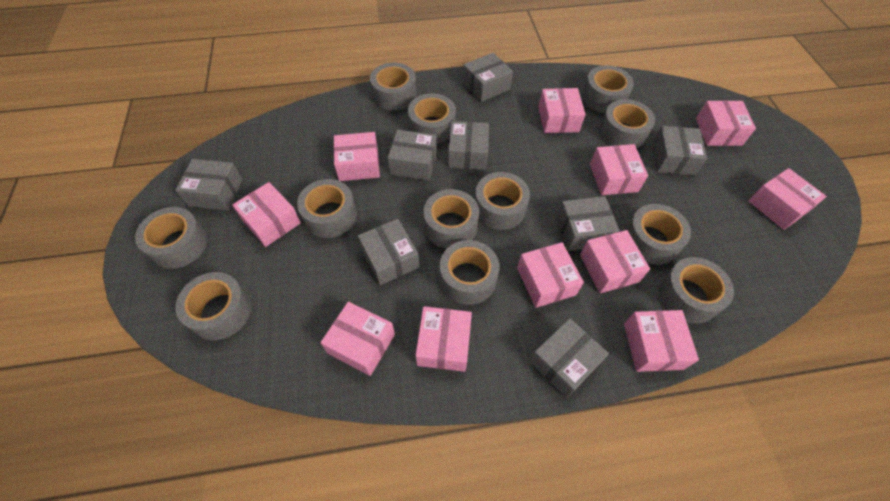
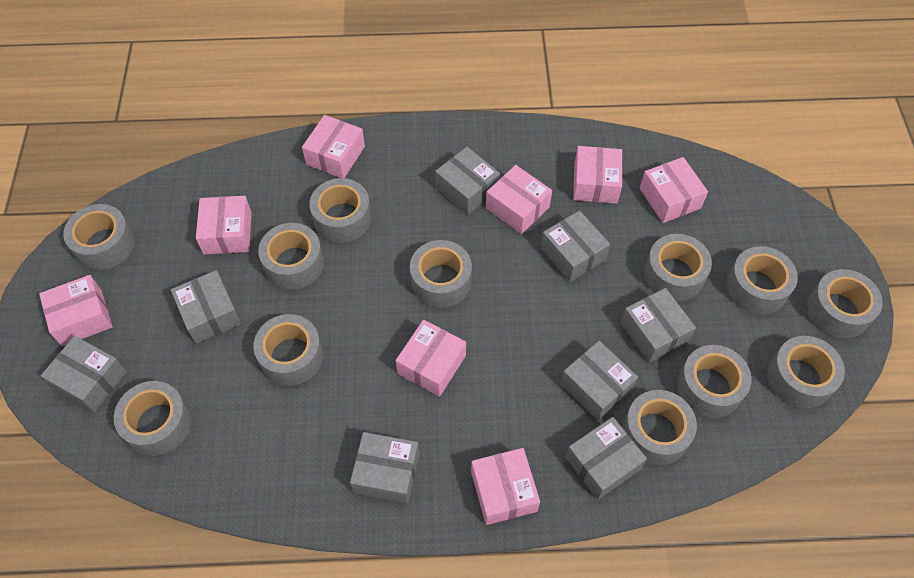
pink box: 11 -> 8

